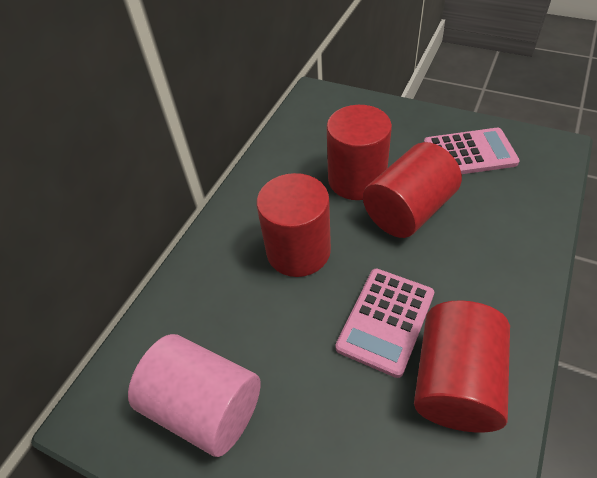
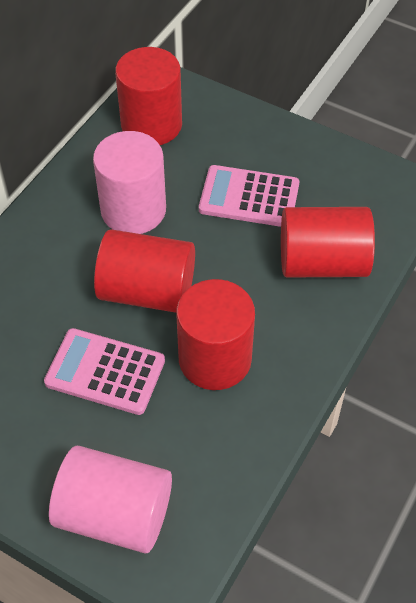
pink cylinder: 1 -> 2

